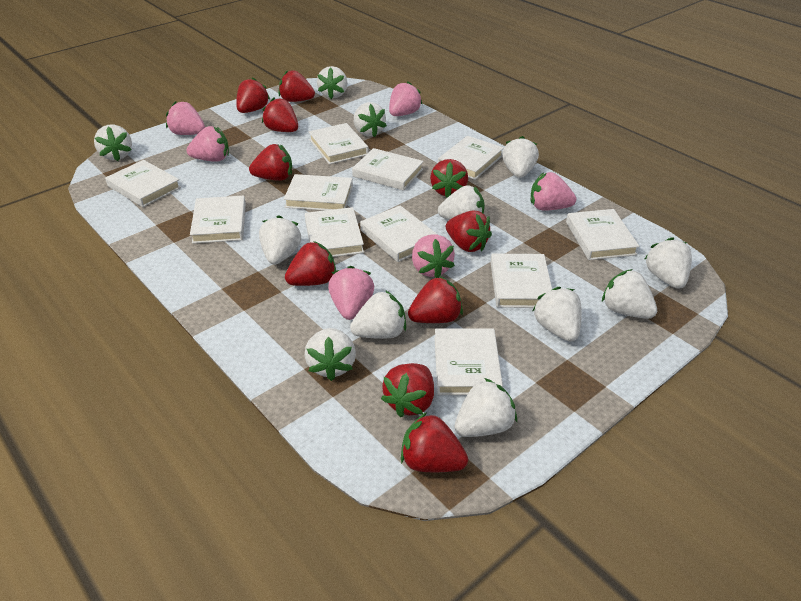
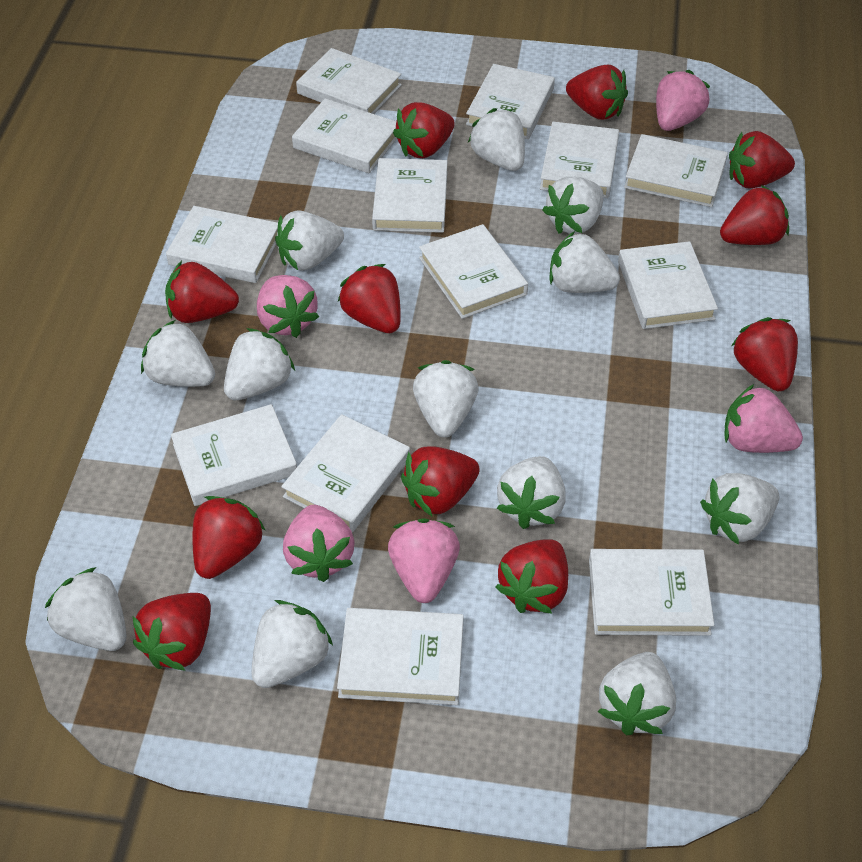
pink strawberry: 6 -> 5
red strawberry: 10 -> 11
white book: 11 -> 13

